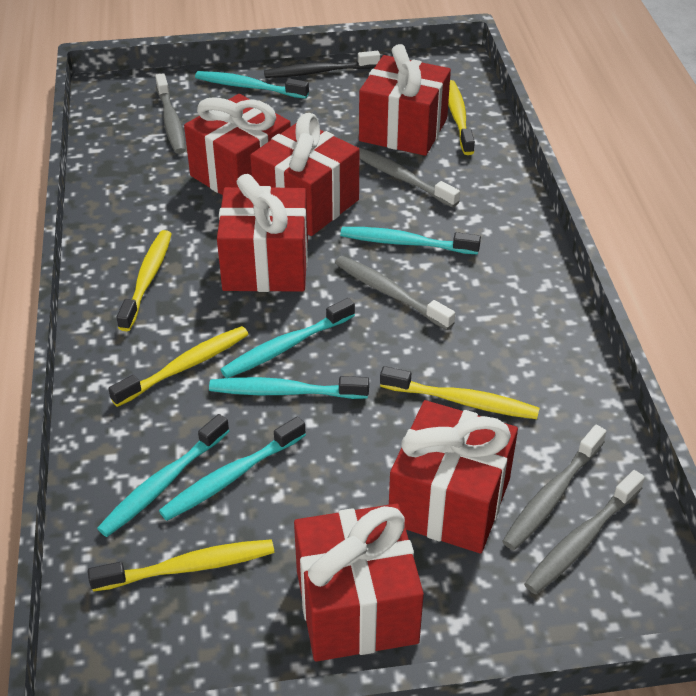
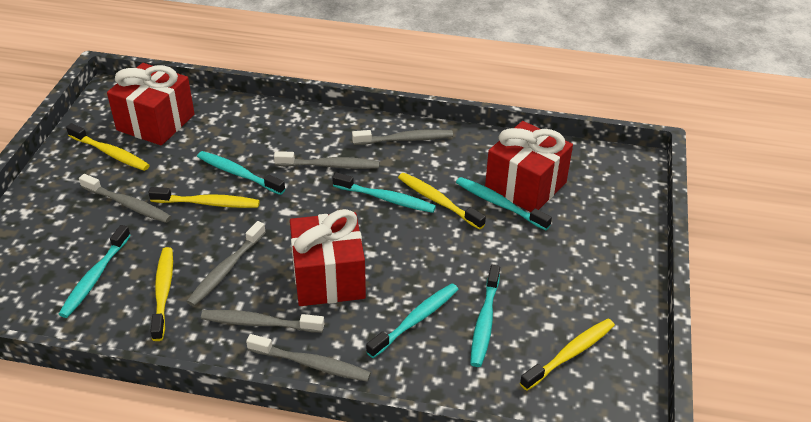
black toothbrush: 1 -> 0
grey toothbrush: 5 -> 6
red gift: 6 -> 3

